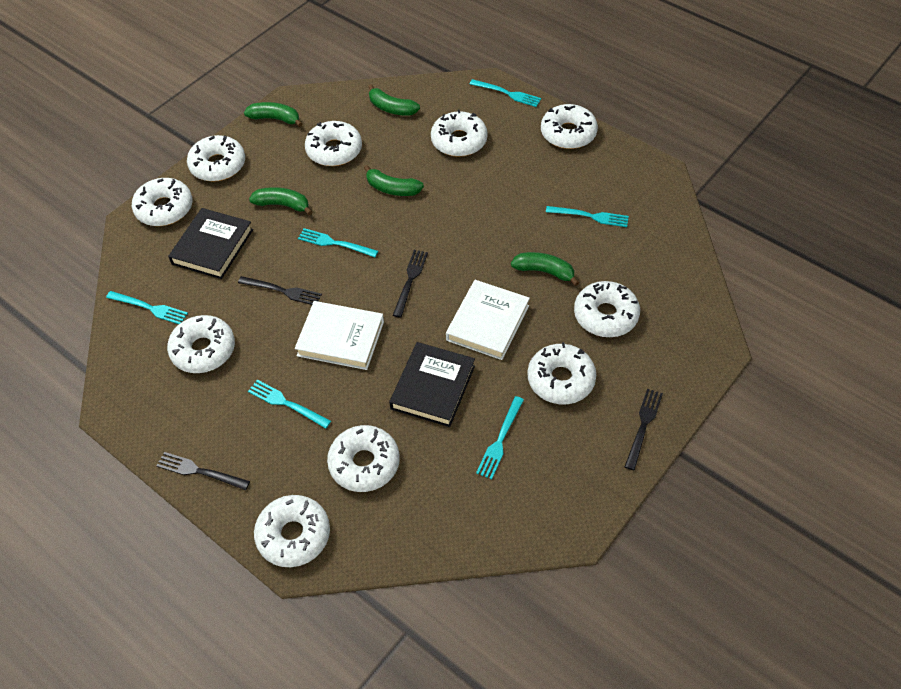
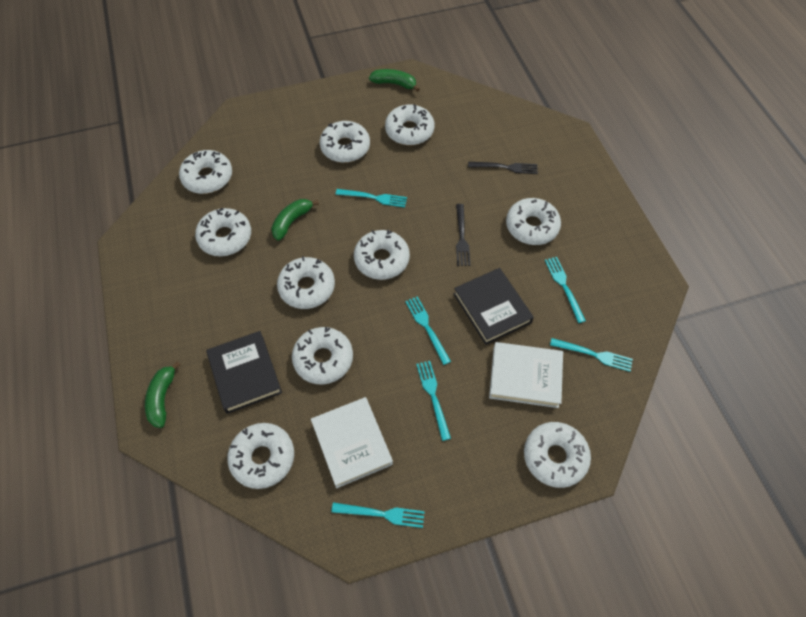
black fork: 4 -> 2
green banana: 5 -> 3

